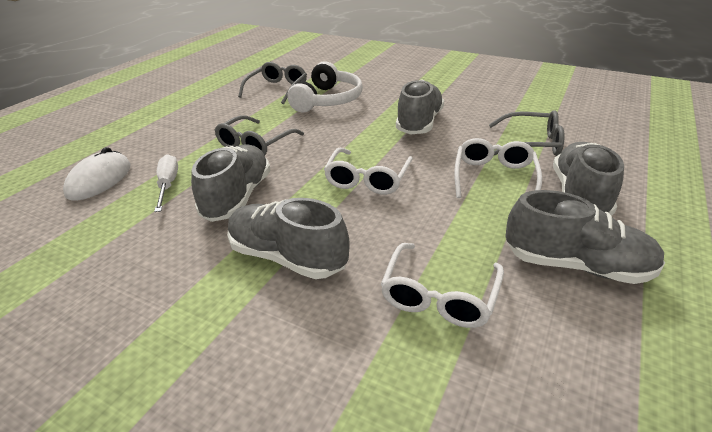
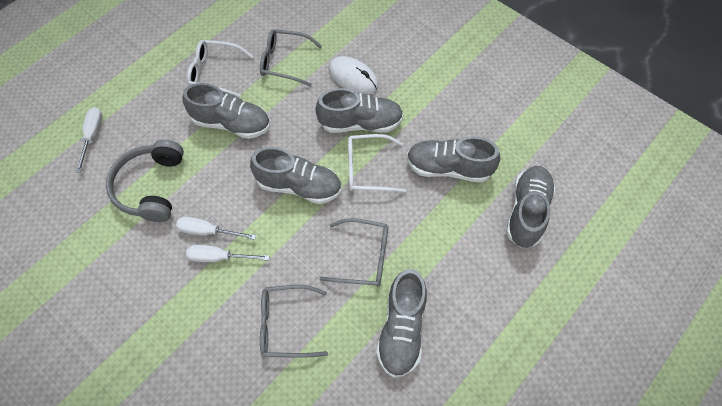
grey headphones: 0 -> 1
grey shoe: 5 -> 6
white glasses: 3 -> 2
white headphones: 1 -> 0
white screwdriver: 1 -> 3

